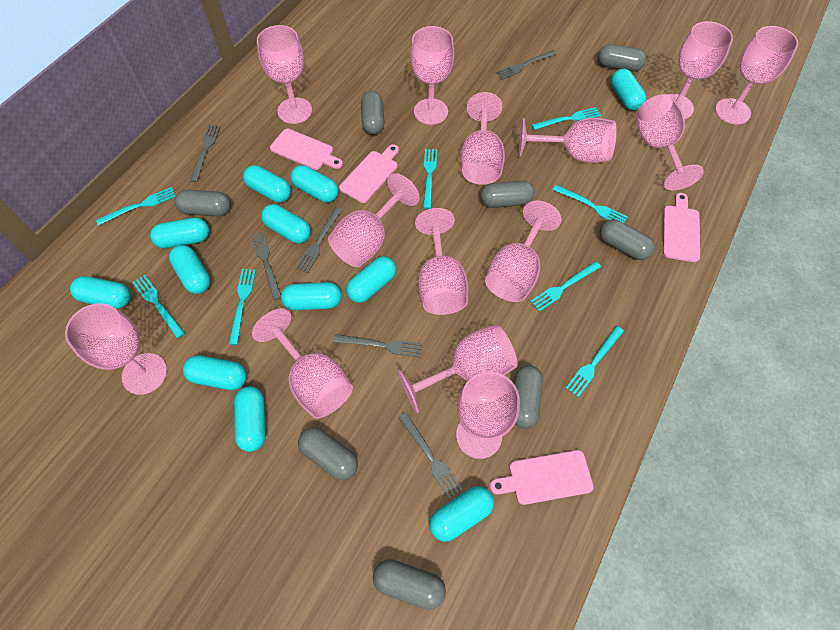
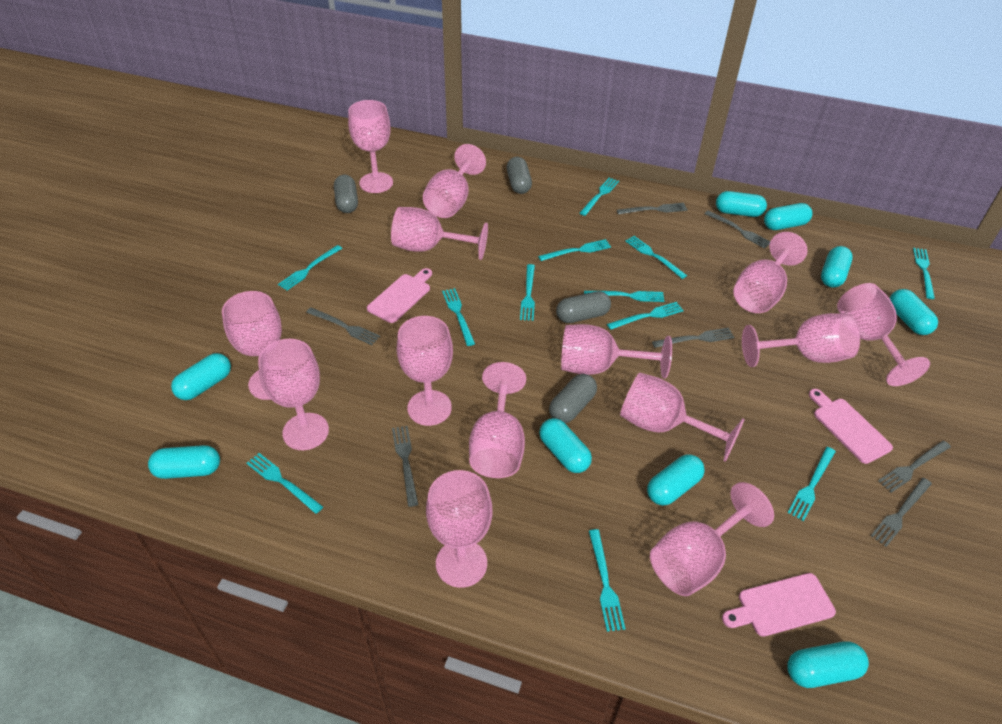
grey capsule: 8 -> 4
grey fork: 6 -> 7
pink cutting board: 4 -> 3
turquoise capsule: 12 -> 9
turquoise fork: 8 -> 12

